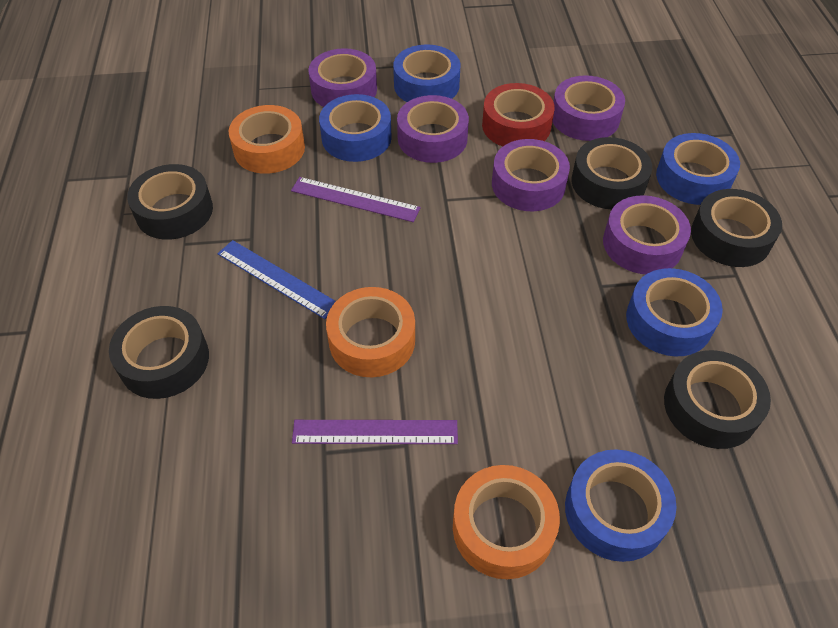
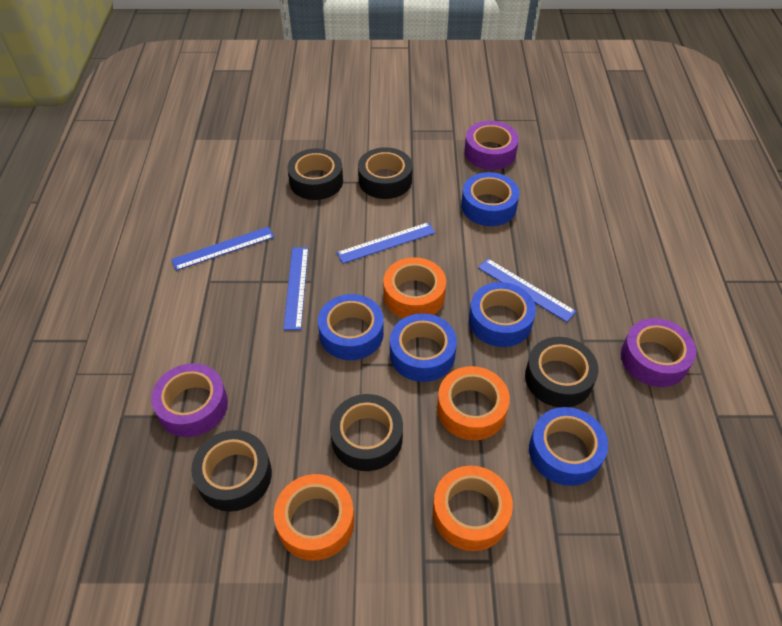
blue ruler: 1 -> 4
orange tape: 3 -> 4
purple ruler: 2 -> 0
purple tape: 5 -> 3
red tape: 1 -> 0

